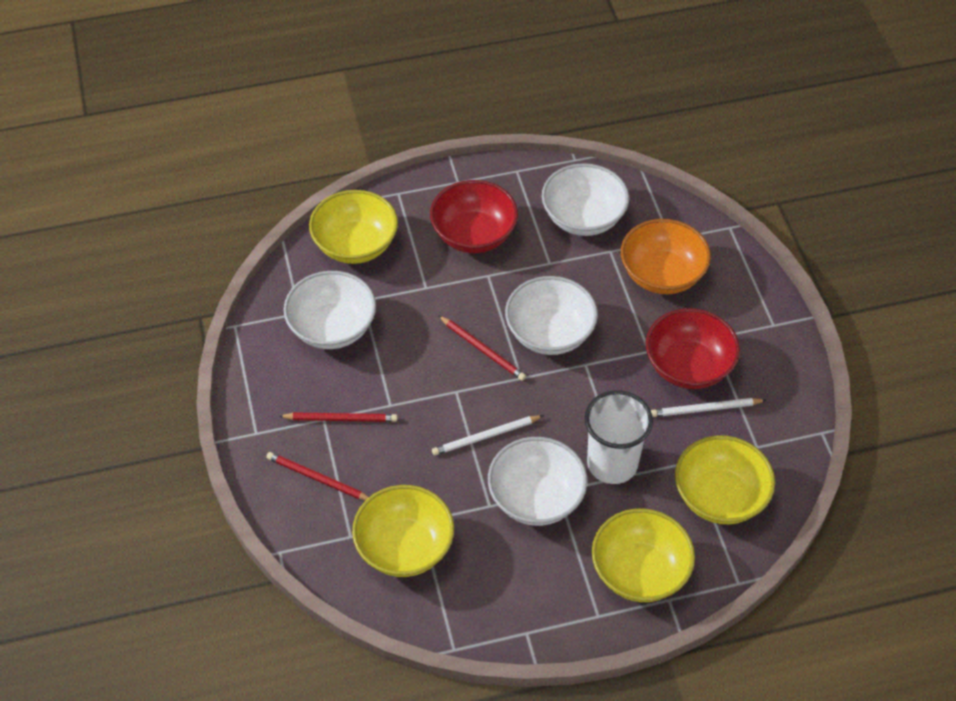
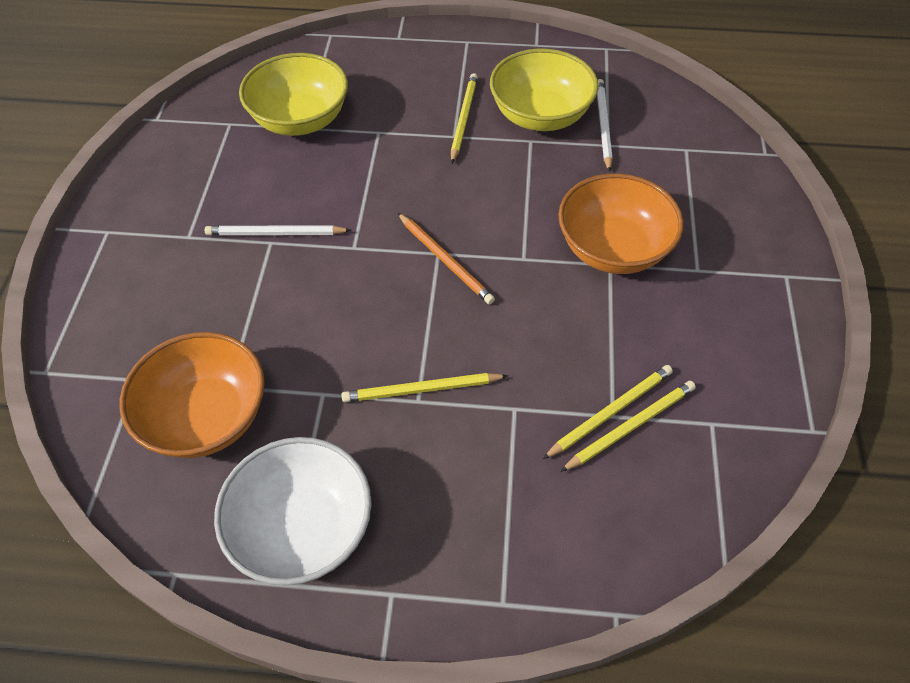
orange bowl: 1 -> 2
orange pencil: 0 -> 1
red bowl: 2 -> 0
red pencil: 3 -> 0
white bowl: 4 -> 1
white cup: 1 -> 0
yellow bowl: 4 -> 2
yellow pencil: 0 -> 4

